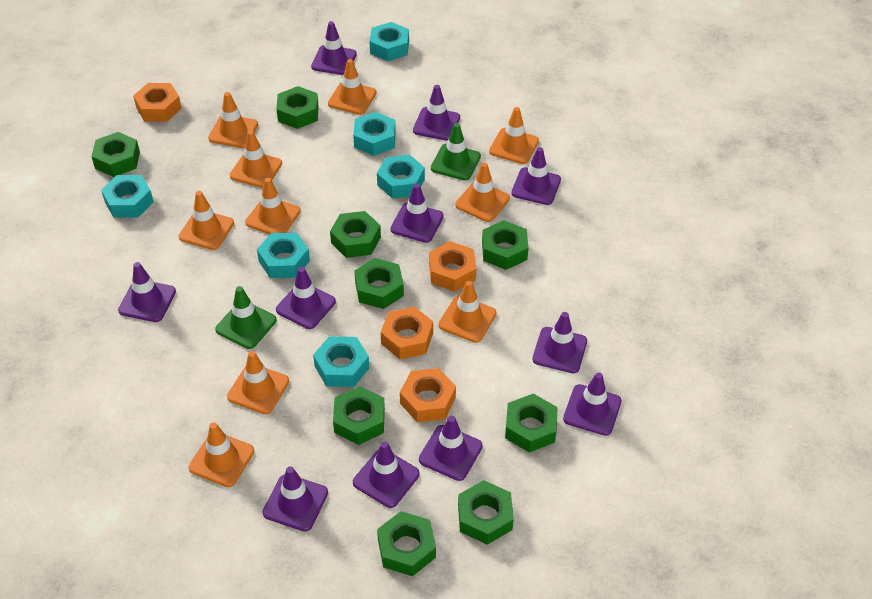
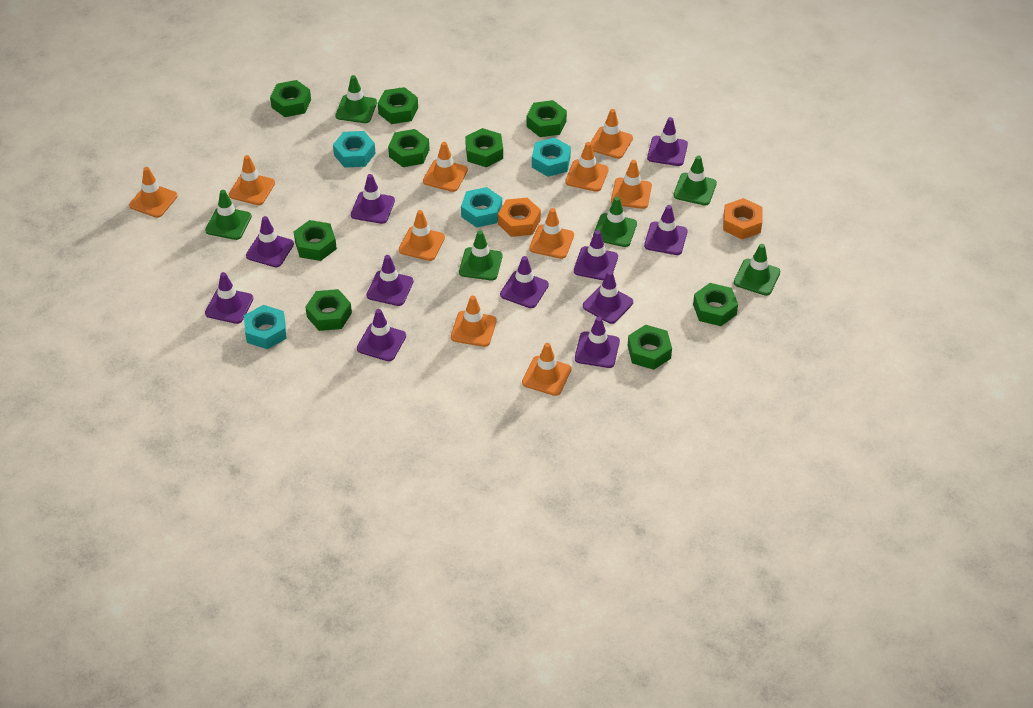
green traffic cone: 2 -> 6
orange nut: 4 -> 2
turquoise nut: 6 -> 4

